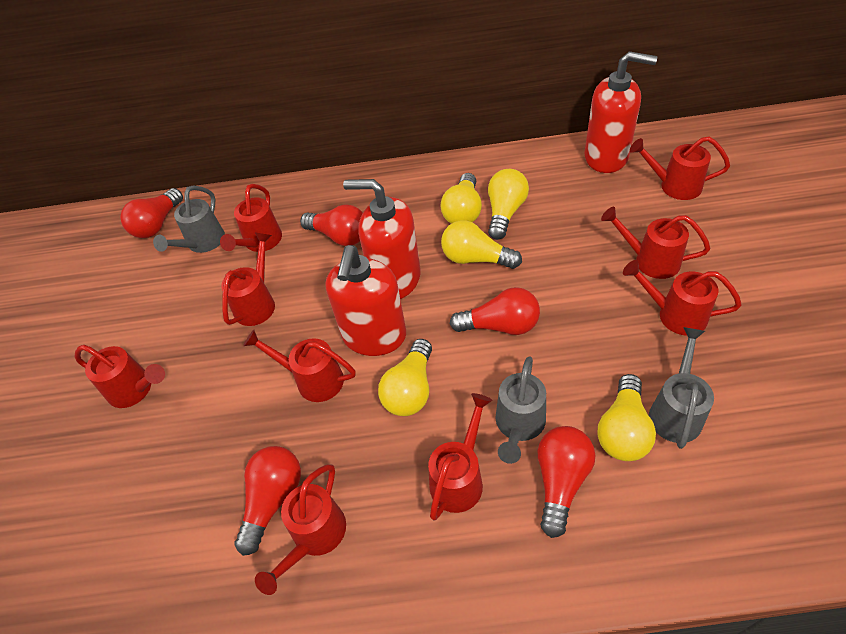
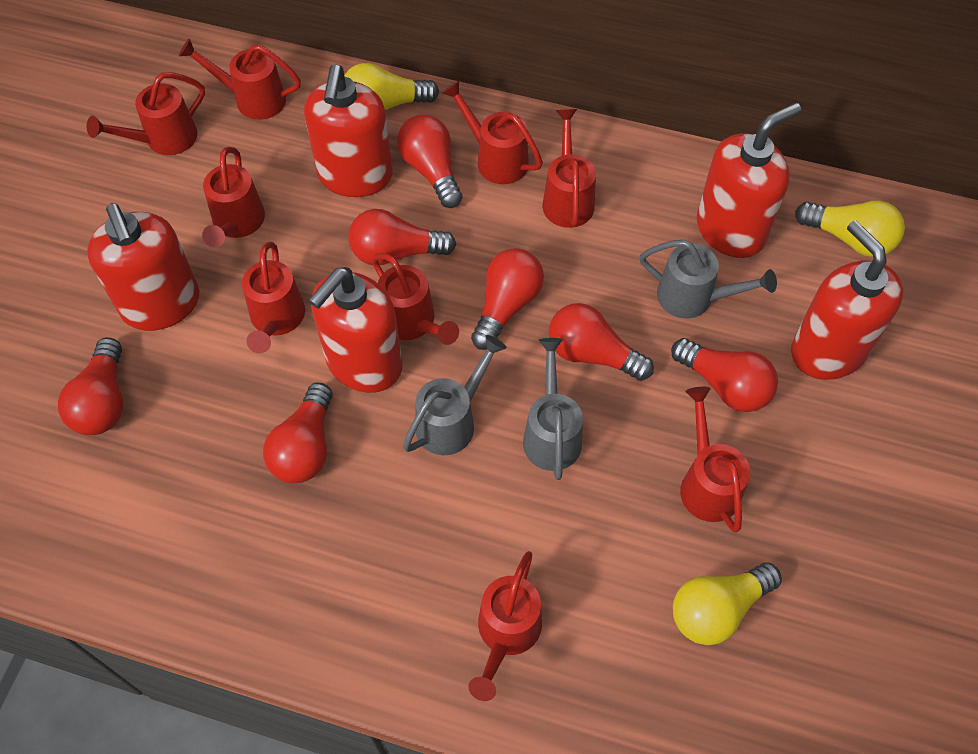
red light bulb: 5 -> 7
red soap dispenser: 3 -> 5
yellow light bulb: 5 -> 3

